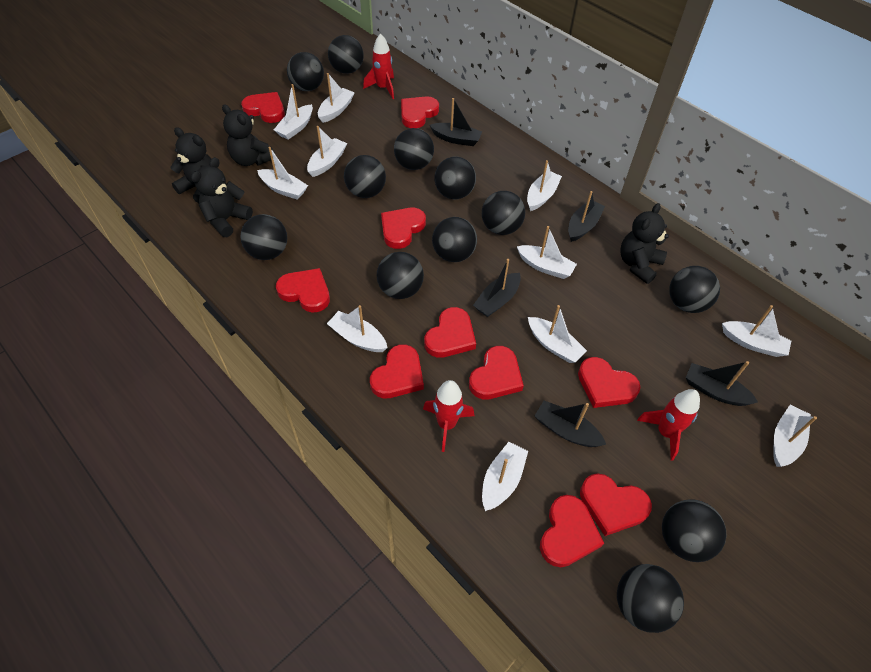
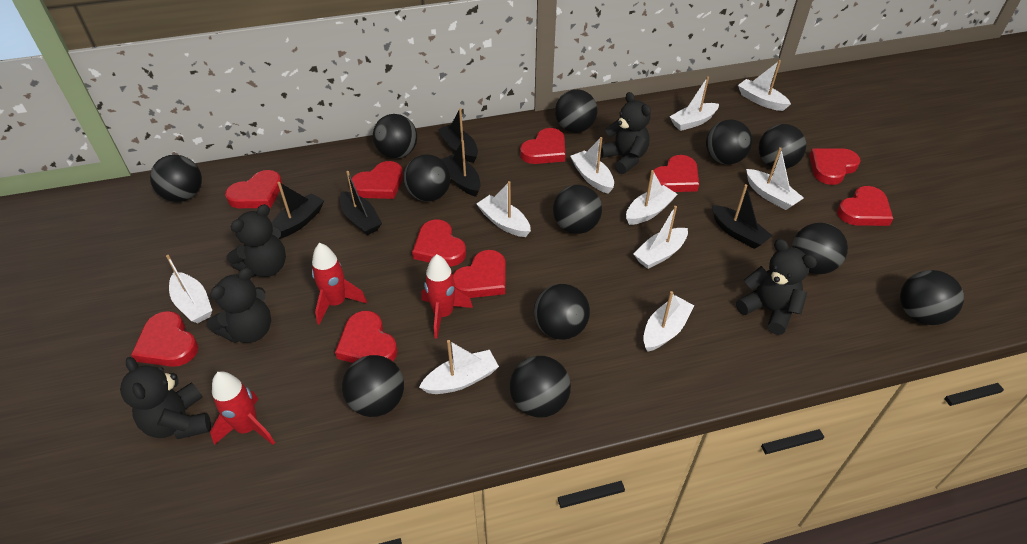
black teddy bear: 4 -> 5
white boat: 11 -> 10

